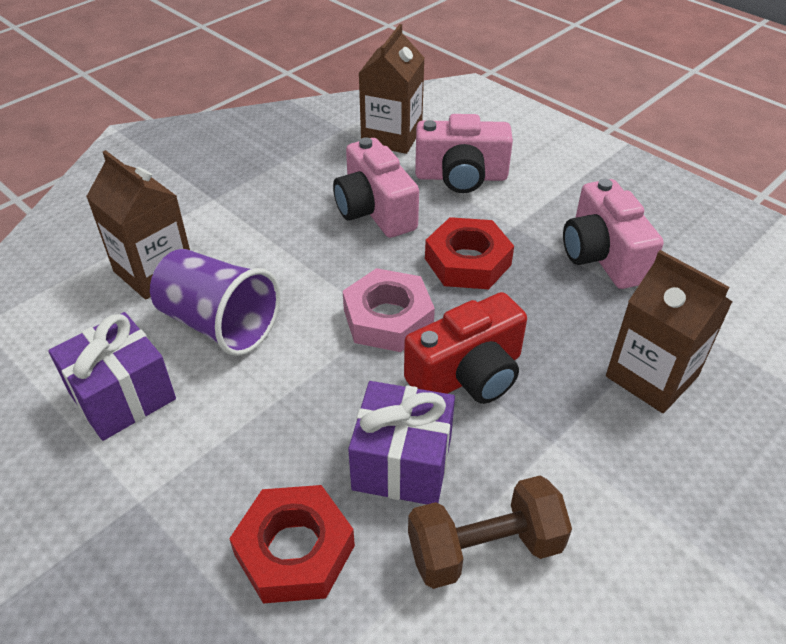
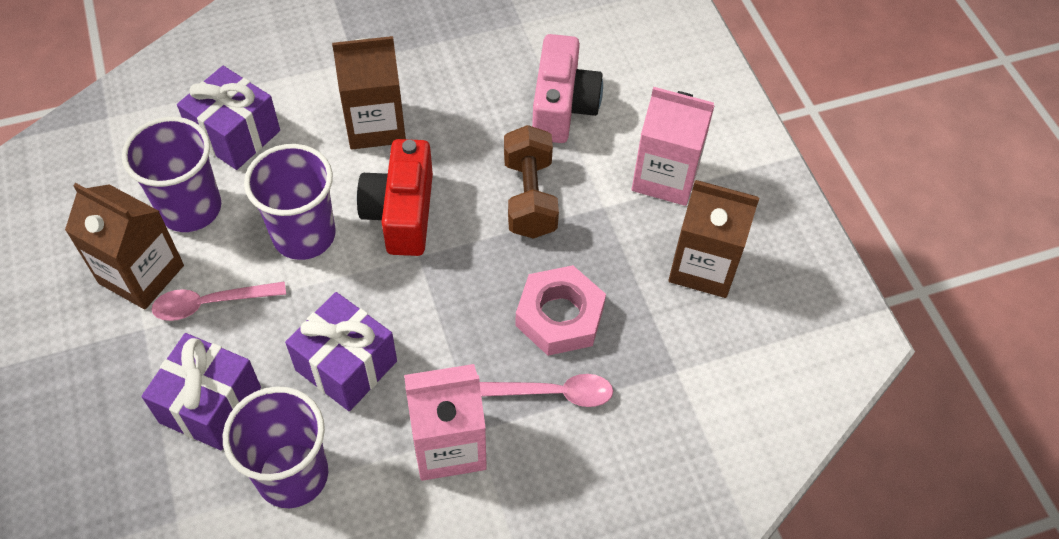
pink camera: 3 -> 1
pink carton: 0 -> 2
pink spoon: 0 -> 2
purple cup: 1 -> 3
purple gift: 2 -> 3
red nut: 2 -> 0

